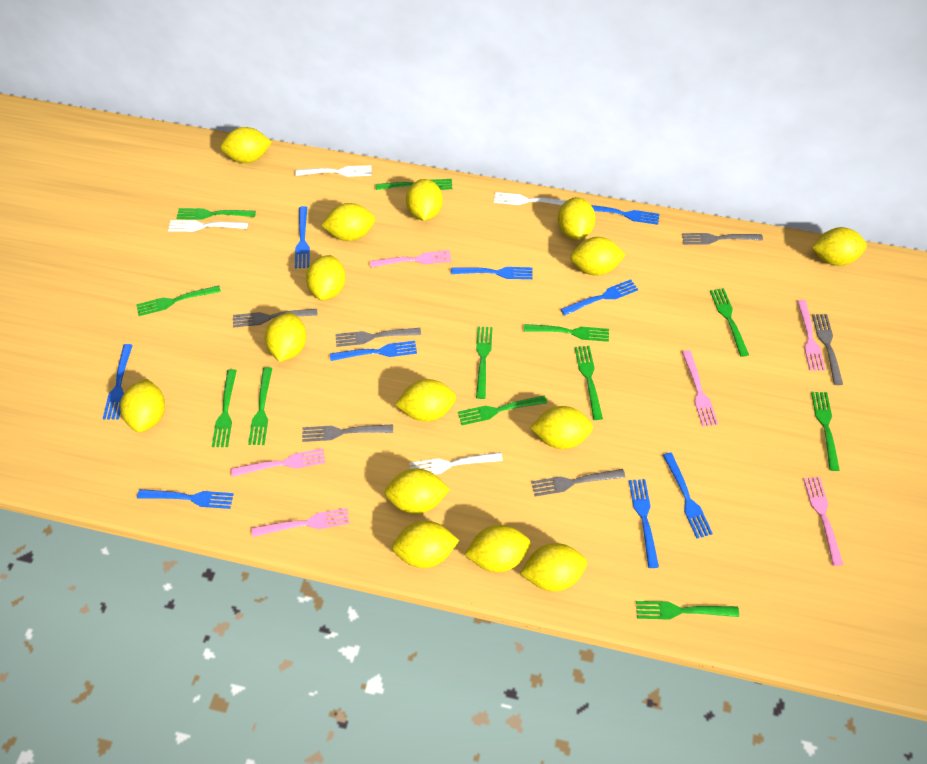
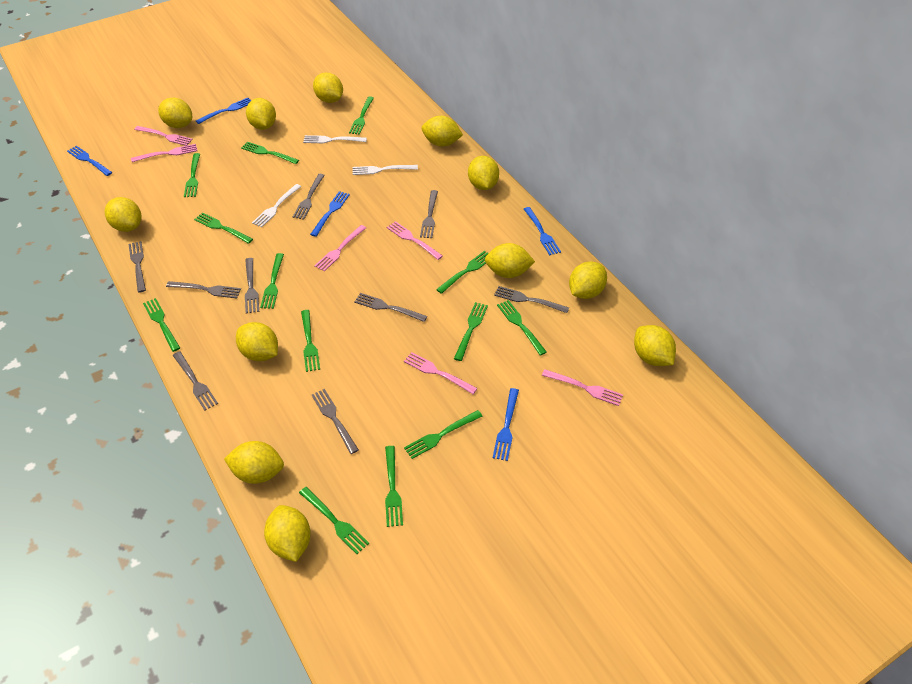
blue fork: 9 -> 5
green fork: 12 -> 13
grey fork: 6 -> 9
white fork: 4 -> 3
yellow lemon: 15 -> 12

